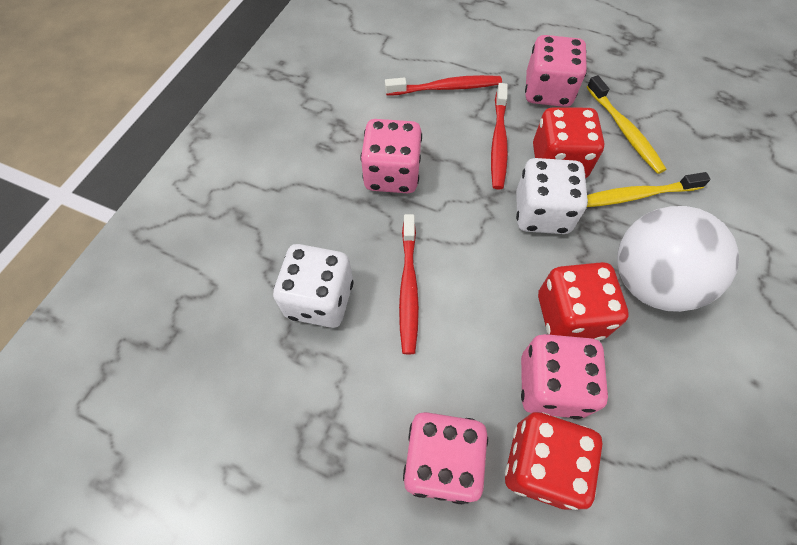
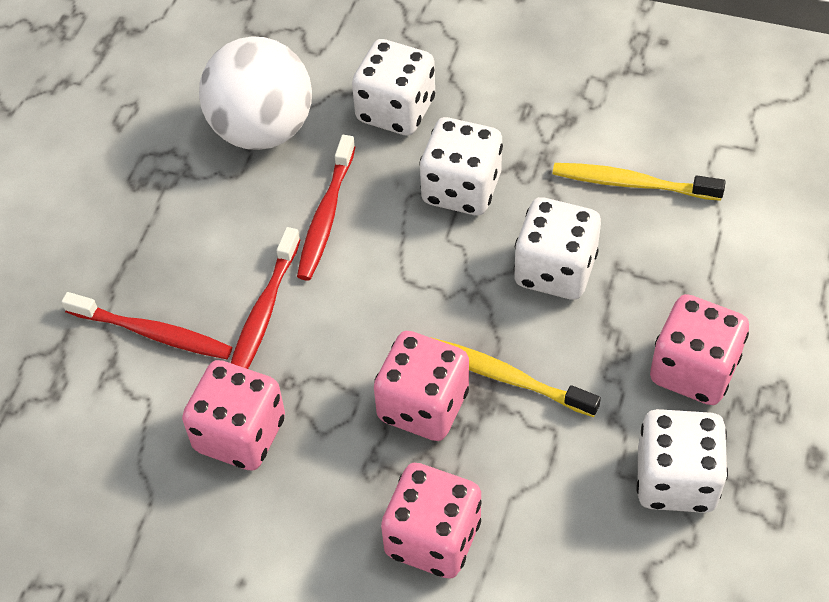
red dice: 3 -> 0
white dice: 2 -> 4

